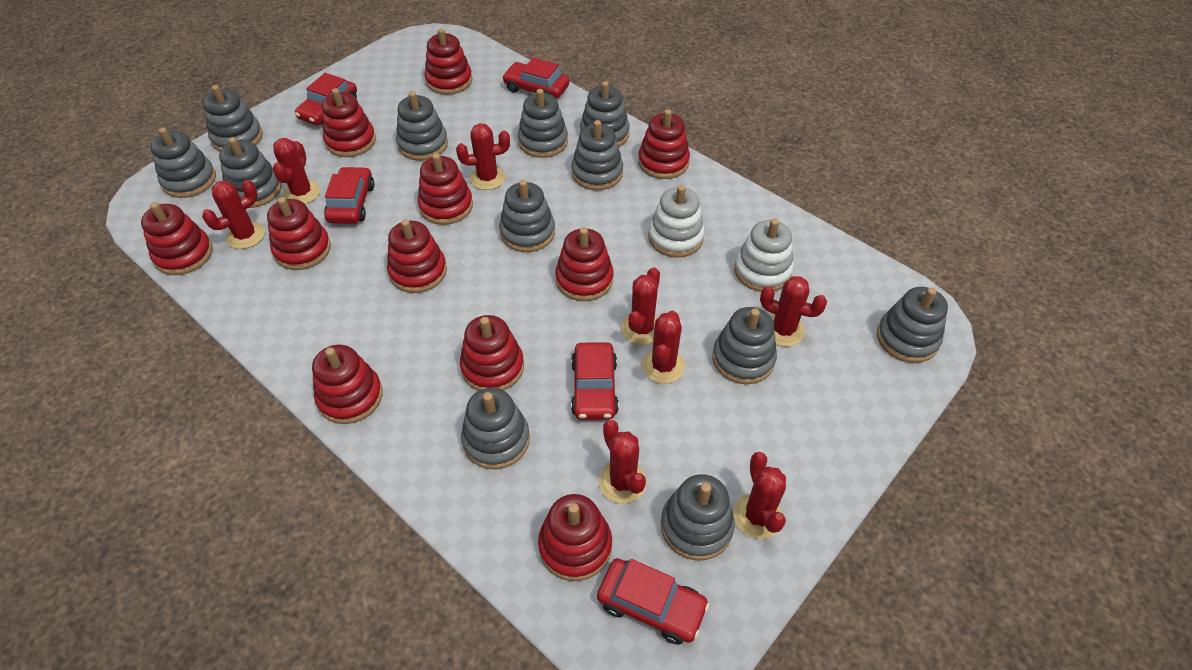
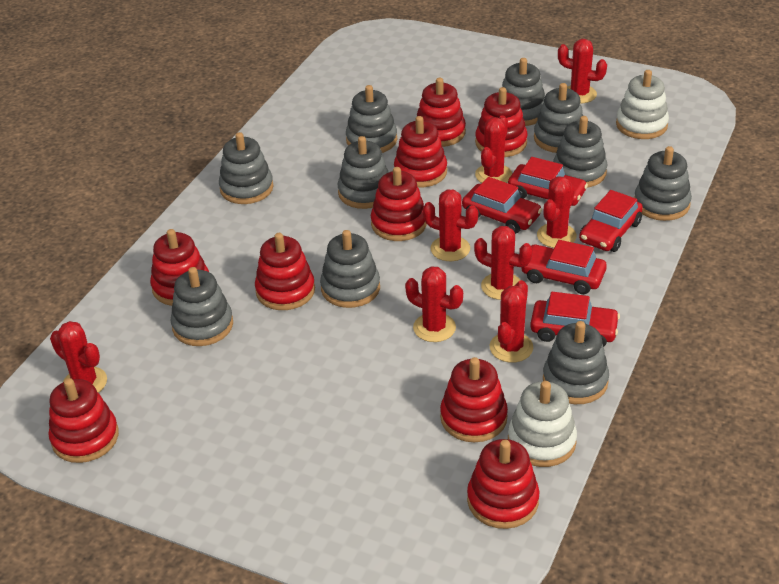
grey stacking toy: 12 -> 10
red stacking toy: 11 -> 9

